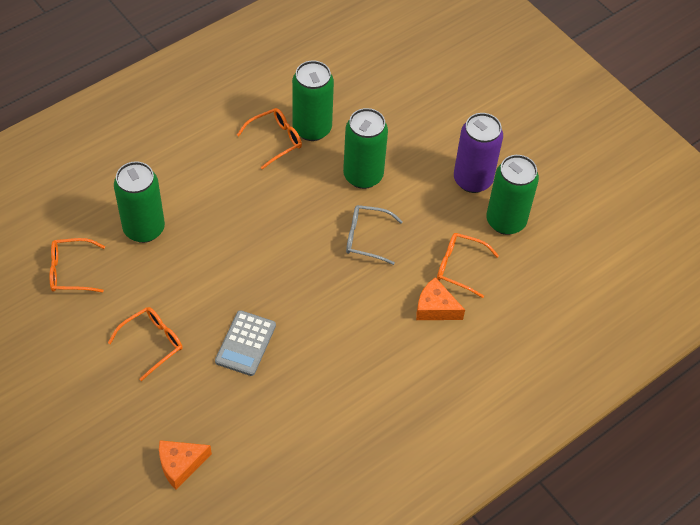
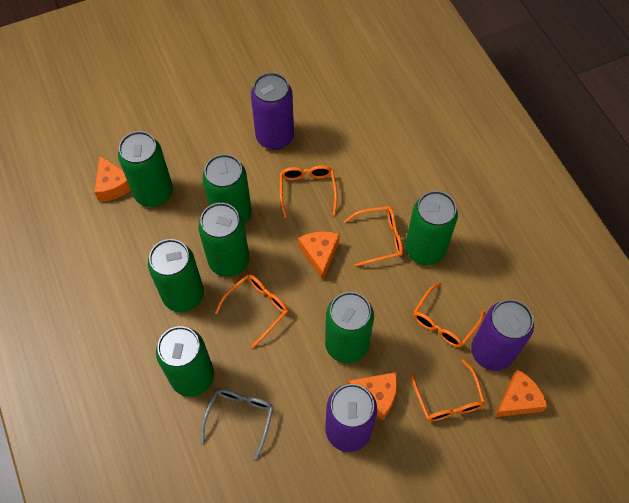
green can: 4 -> 7
grey calculator: 1 -> 0
orange cheese: 2 -> 4
orange glasses: 4 -> 5
purple can: 1 -> 3

